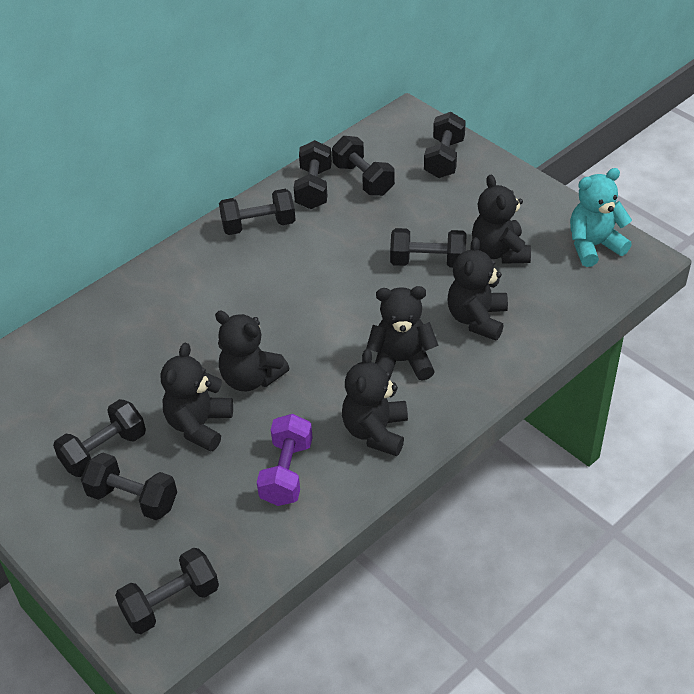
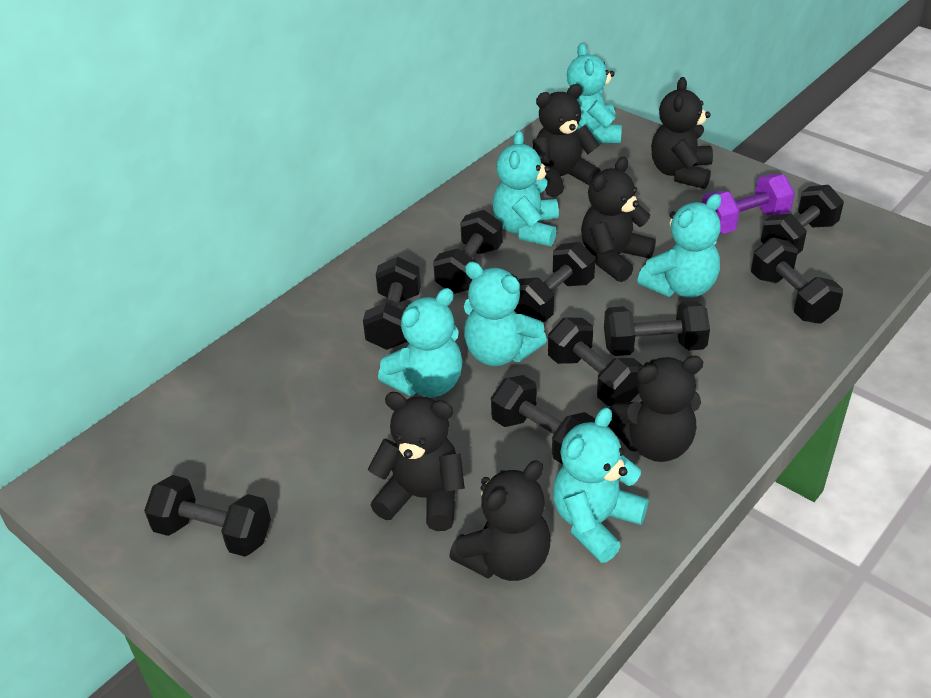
black dumbbell: 8 -> 9
turquoise teddy bear: 1 -> 6

